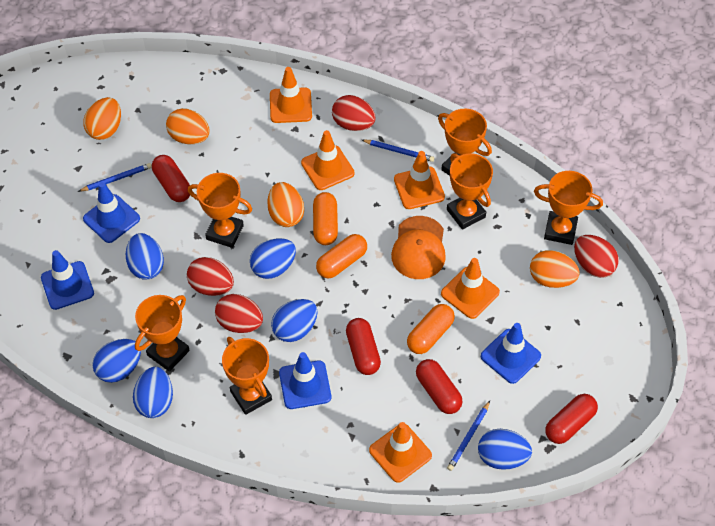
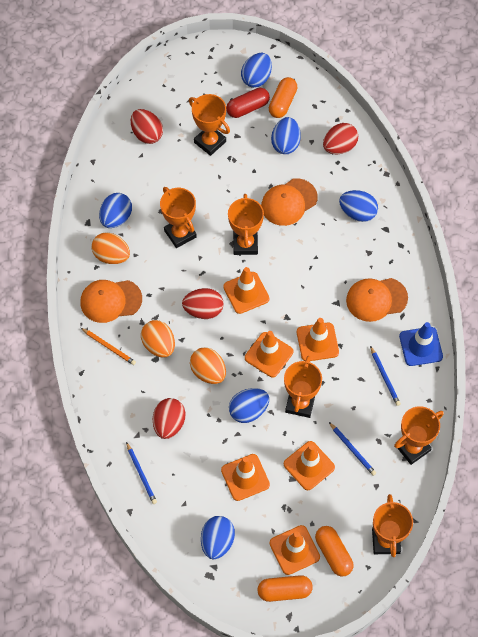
blue traffic cone: 4 -> 1
orange cap: 1 -> 3
orange egg: 4 -> 3
orange pencil: 0 -> 1
orange traffic cone: 5 -> 6
red capsule: 4 -> 1

